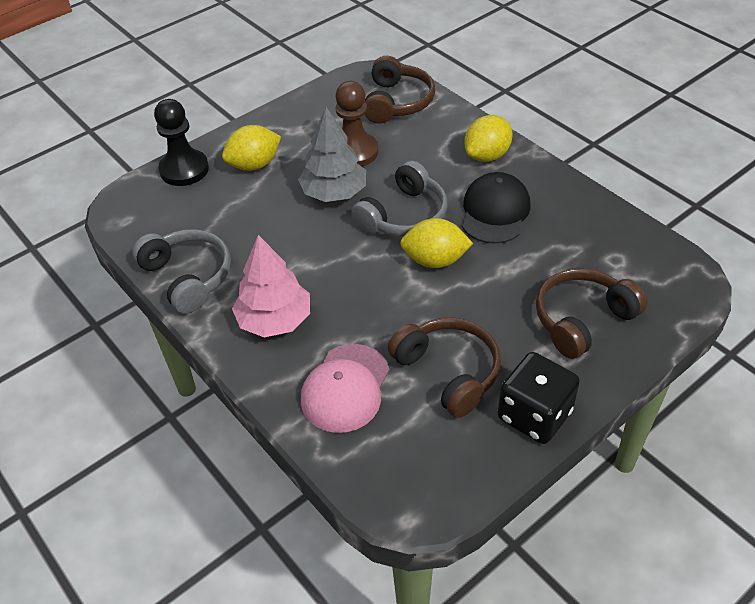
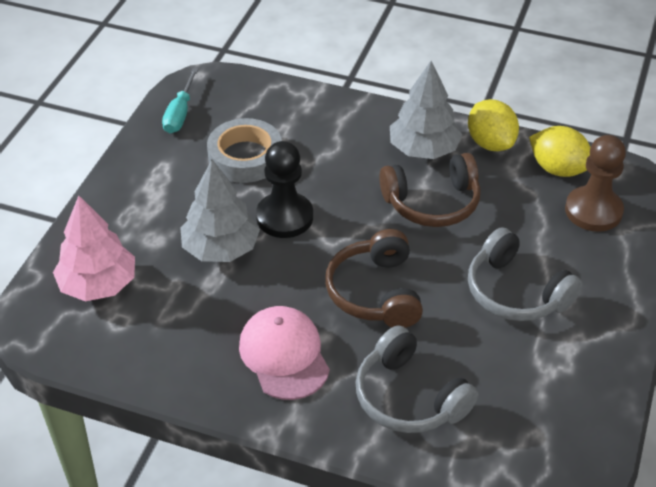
black cap: 1 -> 0
black dice: 1 -> 0
brown headphones: 3 -> 2
grey tape: 0 -> 1
grey tree: 1 -> 2
turquoise screwdriver: 0 -> 1
yellow lemon: 3 -> 2

